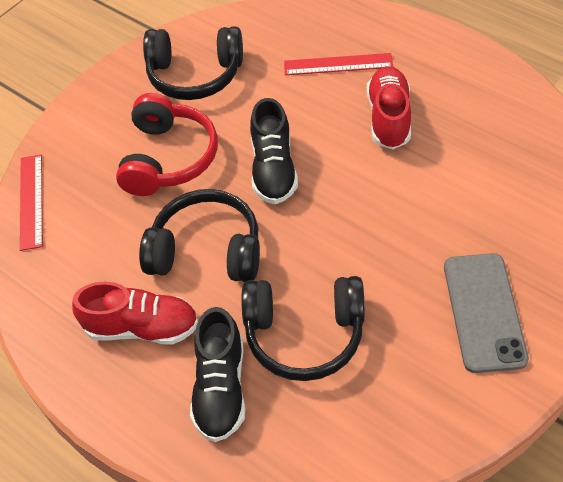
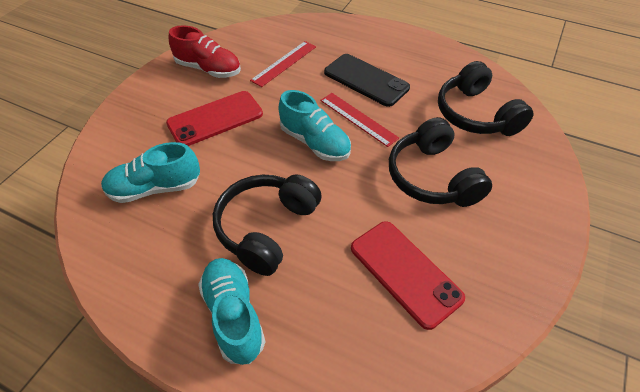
black phone: 0 -> 1
black shoe: 2 -> 0
grey phone: 1 -> 0
red headphones: 1 -> 0
red phone: 0 -> 2
red shoe: 2 -> 1
turquoise shoe: 0 -> 3

